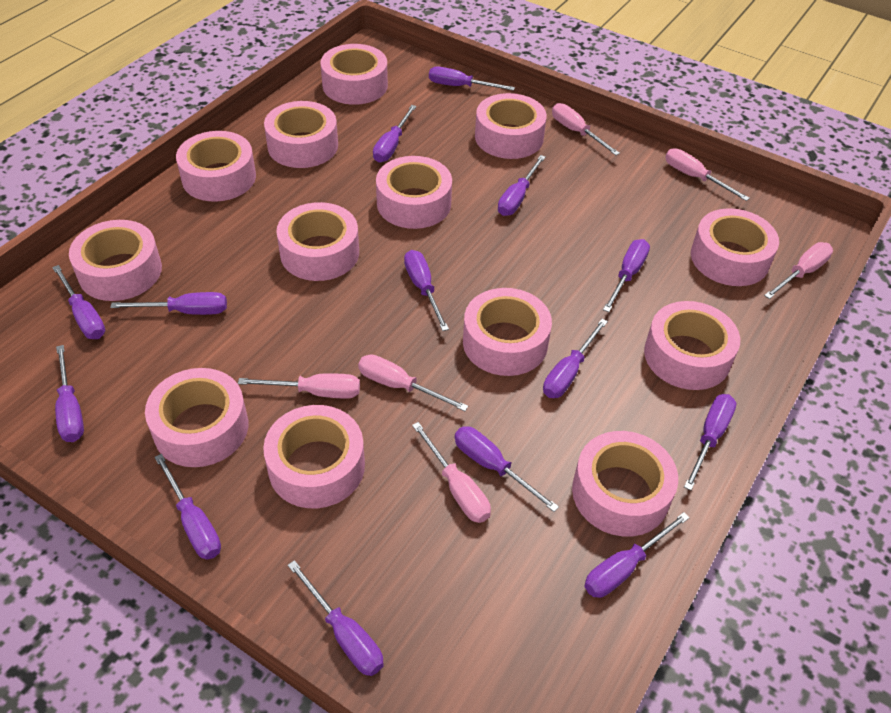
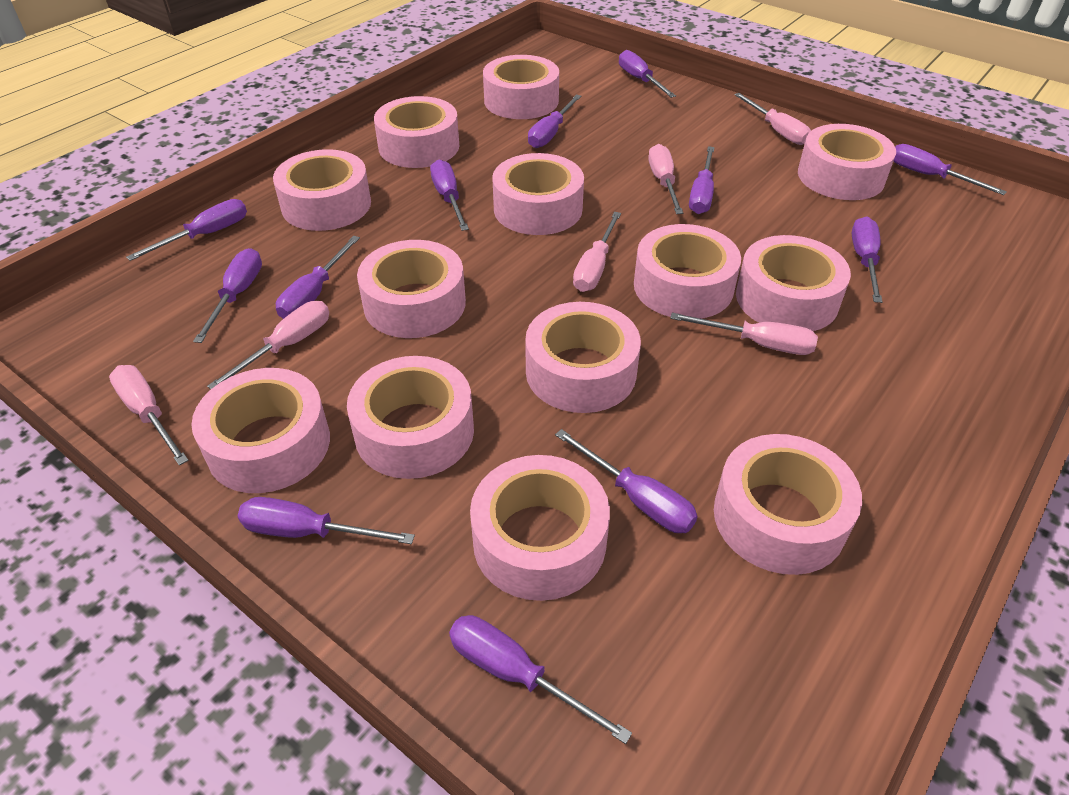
purple screwdriver: 14 -> 12

